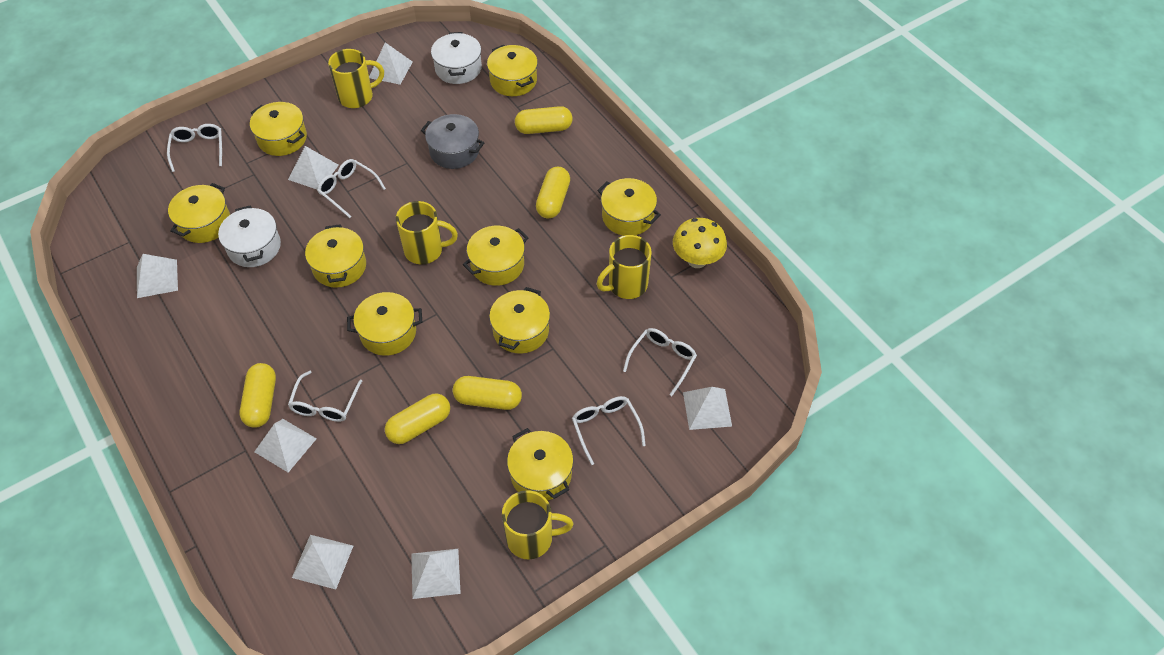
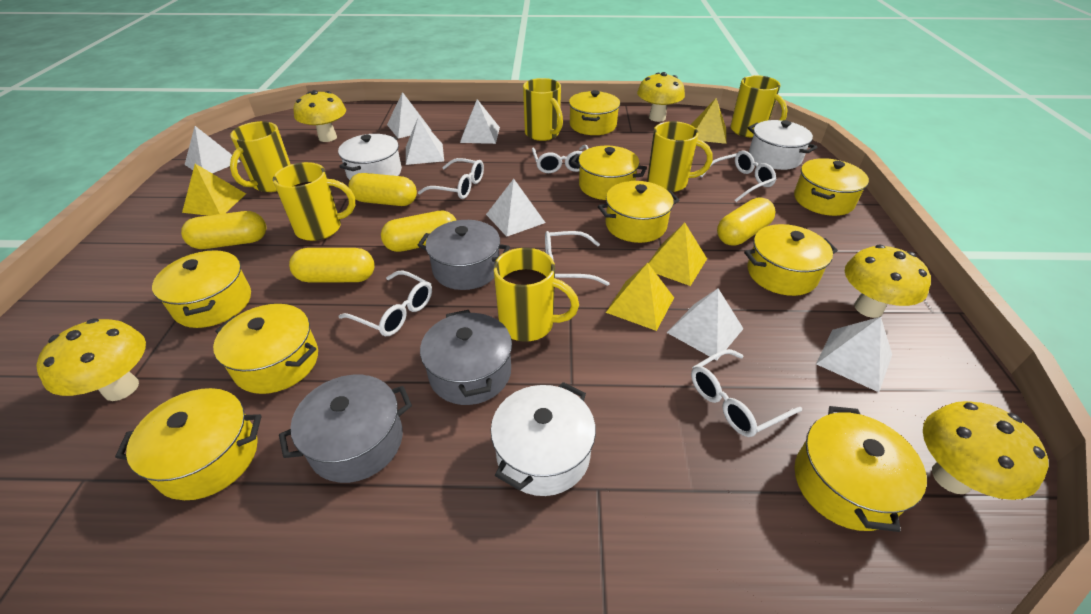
grey pot: 1 -> 3
white glasses: 5 -> 6
white pot: 2 -> 3
yellow mug: 4 -> 6
yellow mushroom: 1 -> 5
yellow pyramid: 0 -> 4

